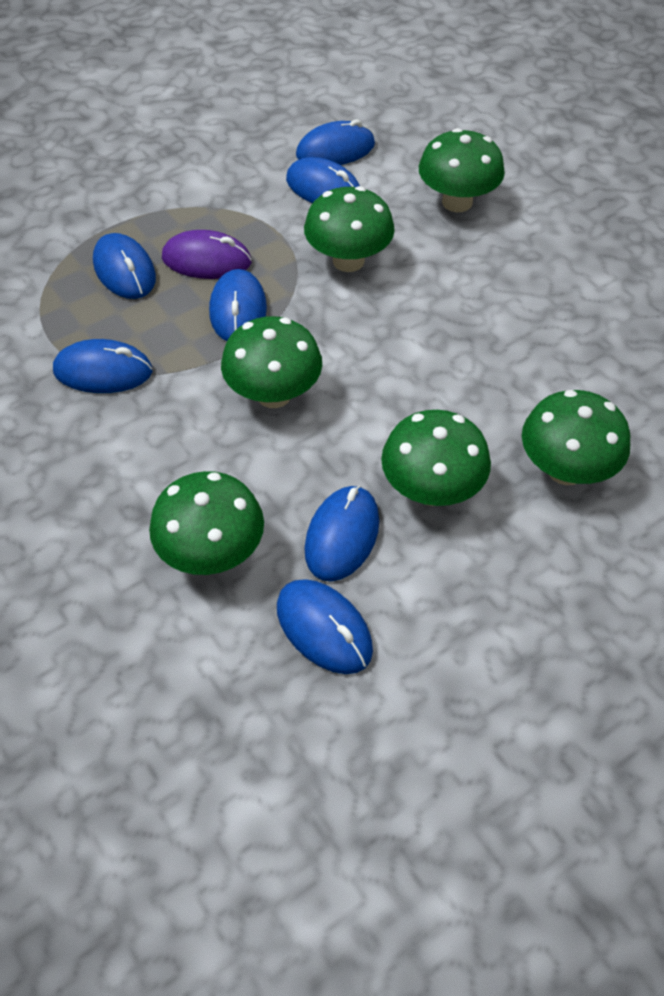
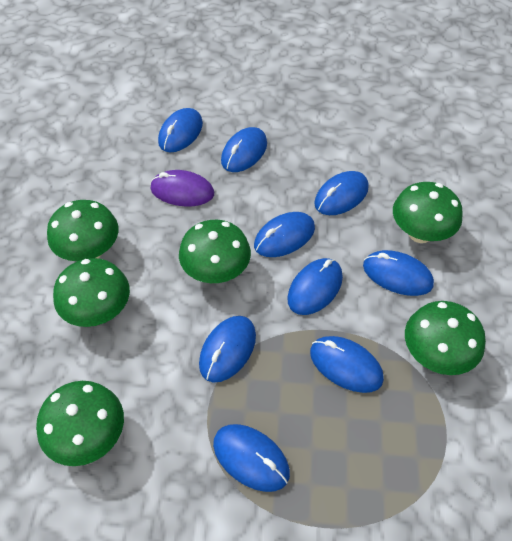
blue mouse: 7 -> 9

